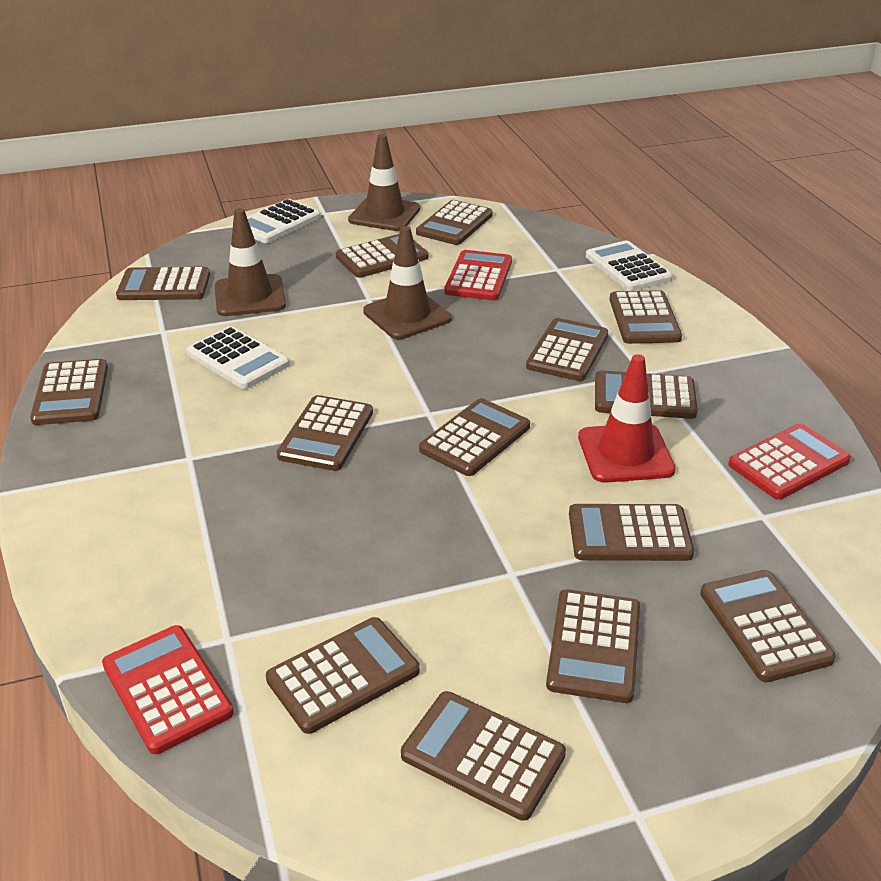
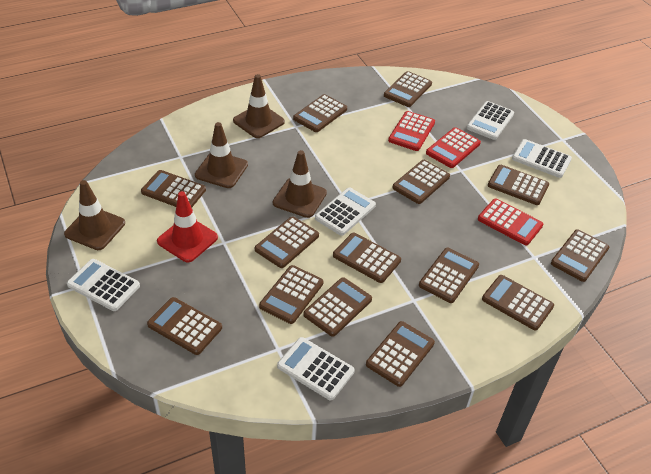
brown traffic cone: 3 -> 4
white calculator: 3 -> 5

